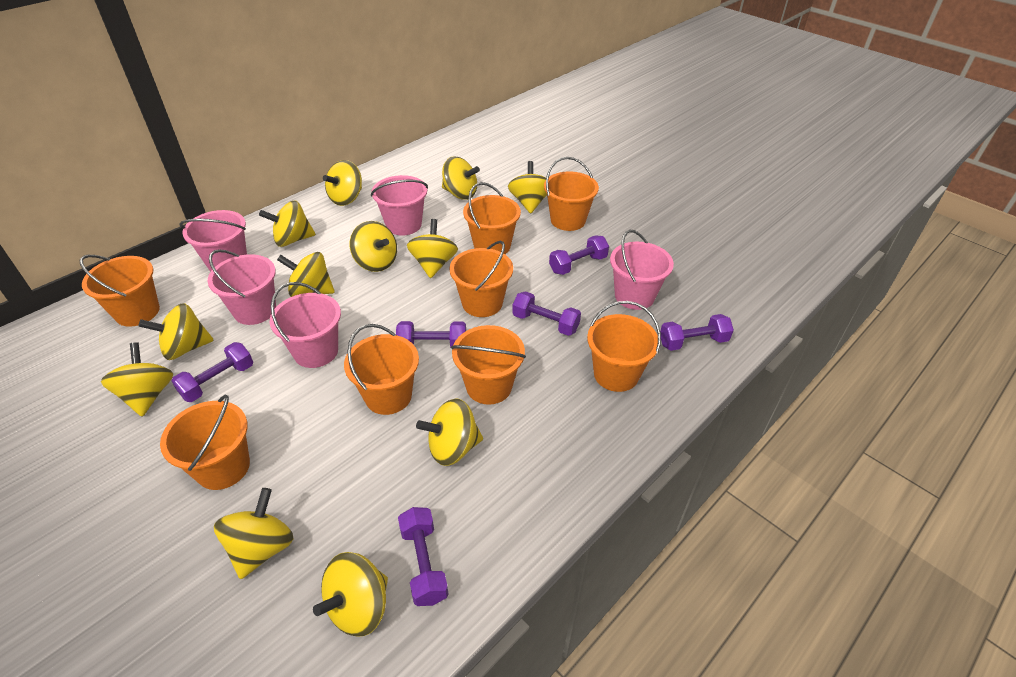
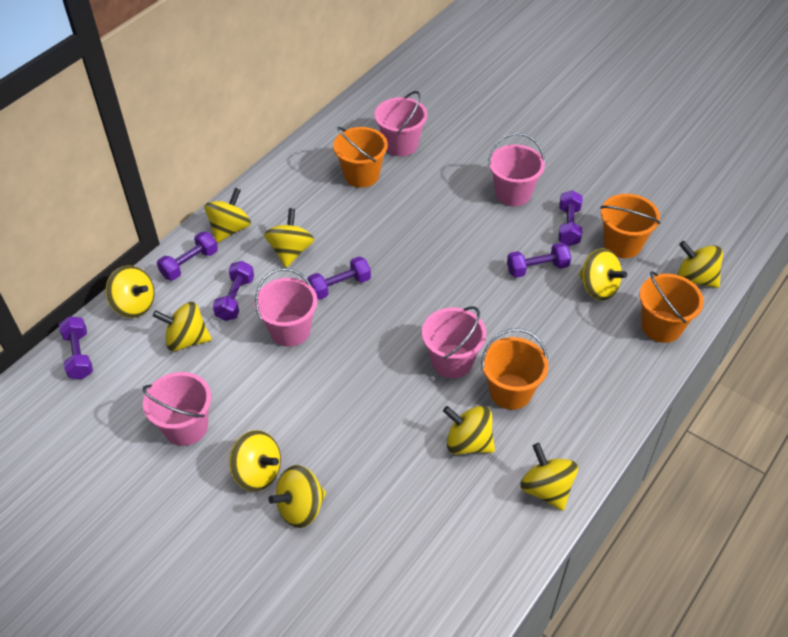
orange bucket: 8 -> 4
yellow spinning top: 12 -> 10

